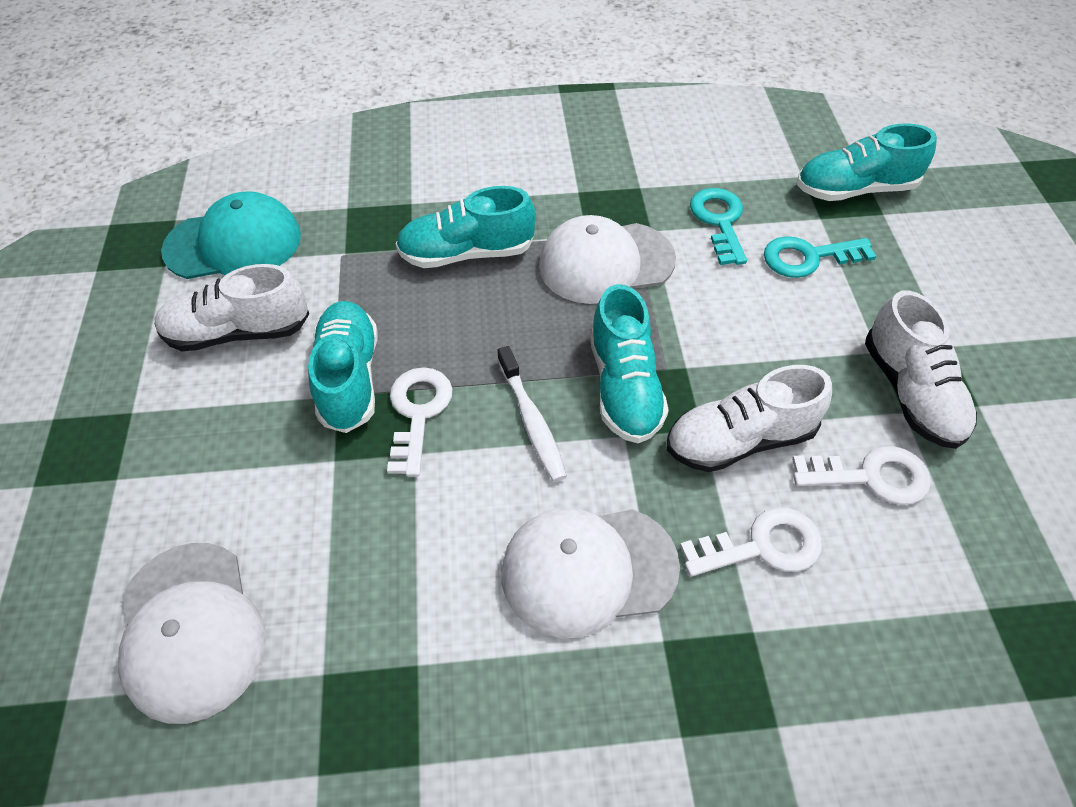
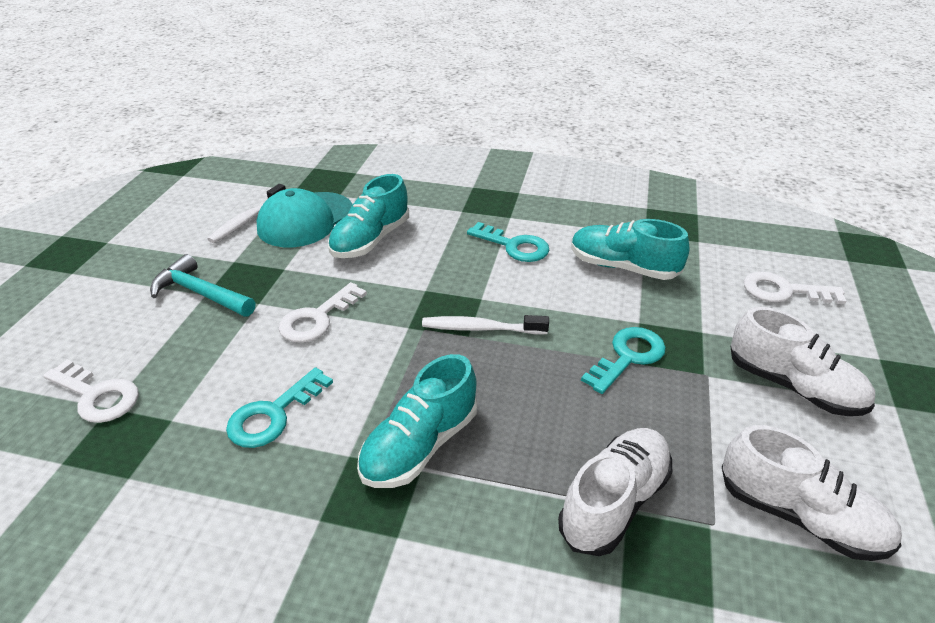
turquoise hammer: 0 -> 1
turquoise key: 2 -> 3
turquoise shoe: 4 -> 3
white cap: 3 -> 0
white toothbrush: 1 -> 2

